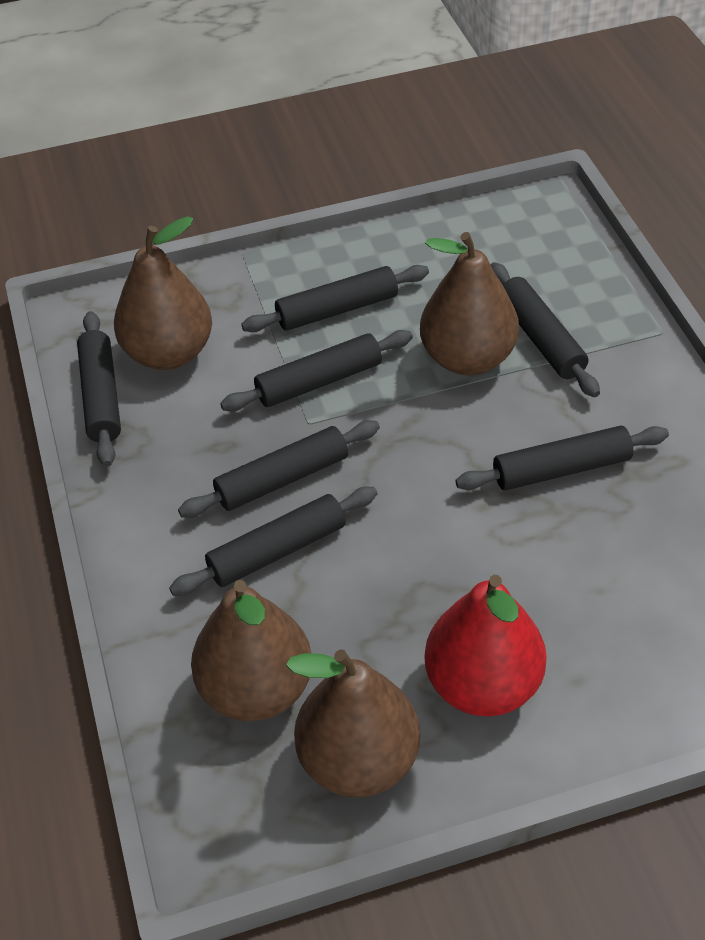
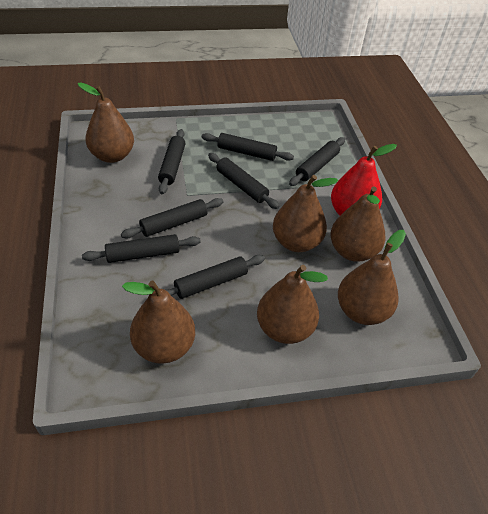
brown pear: 4 -> 6

